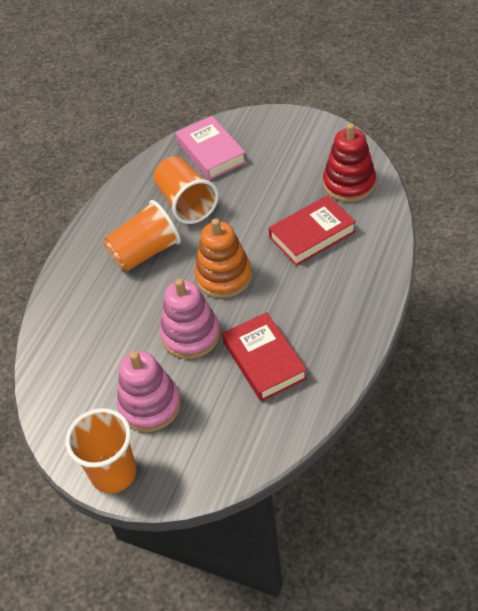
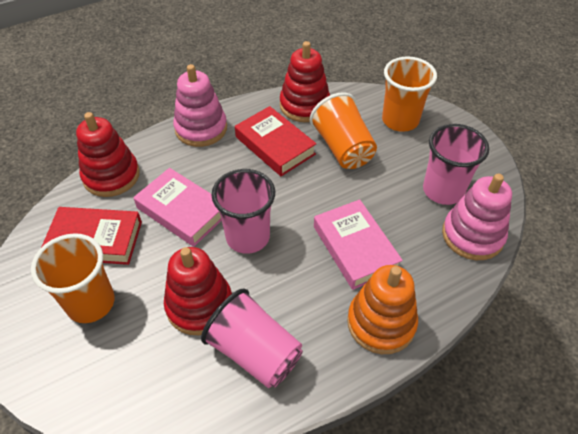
pink book: 1 -> 2
pink cup: 0 -> 3
red stacking toy: 1 -> 3

